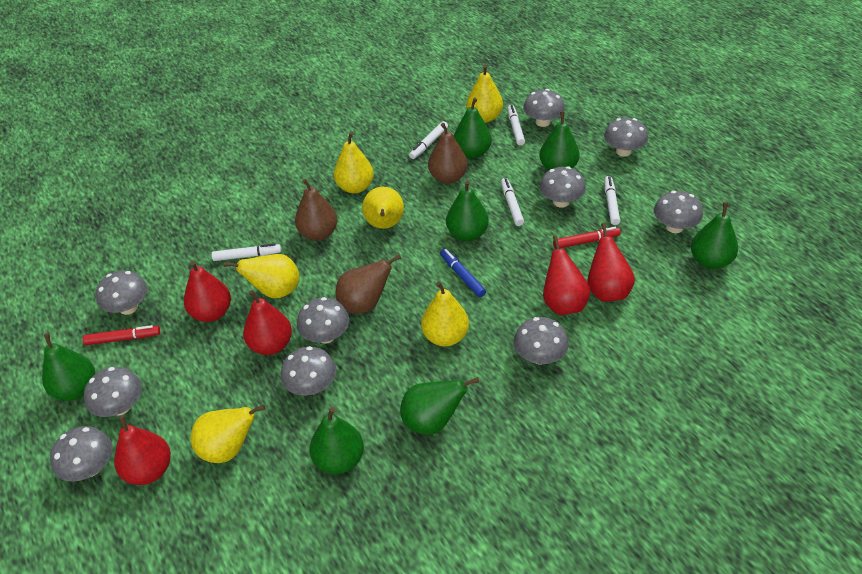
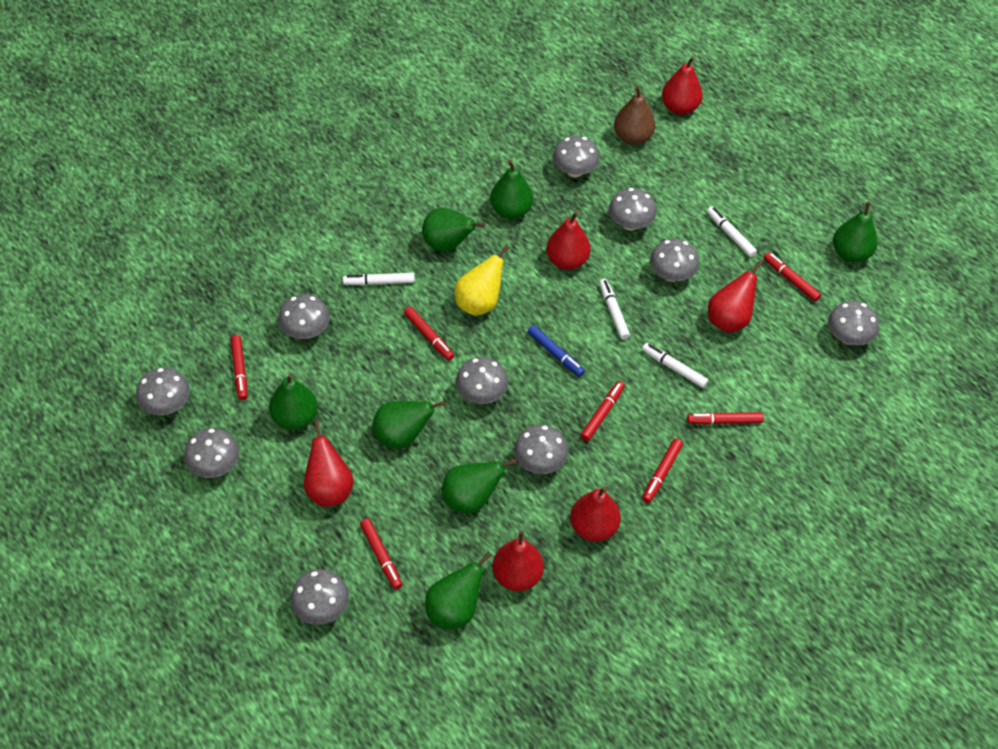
brown pear: 3 -> 1
red marker: 2 -> 7
red pear: 5 -> 6
white marker: 5 -> 4
yellow pear: 6 -> 1

